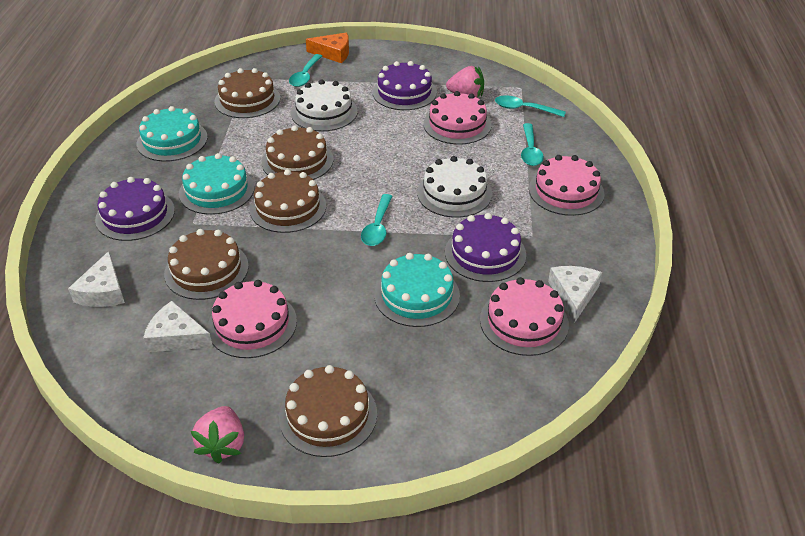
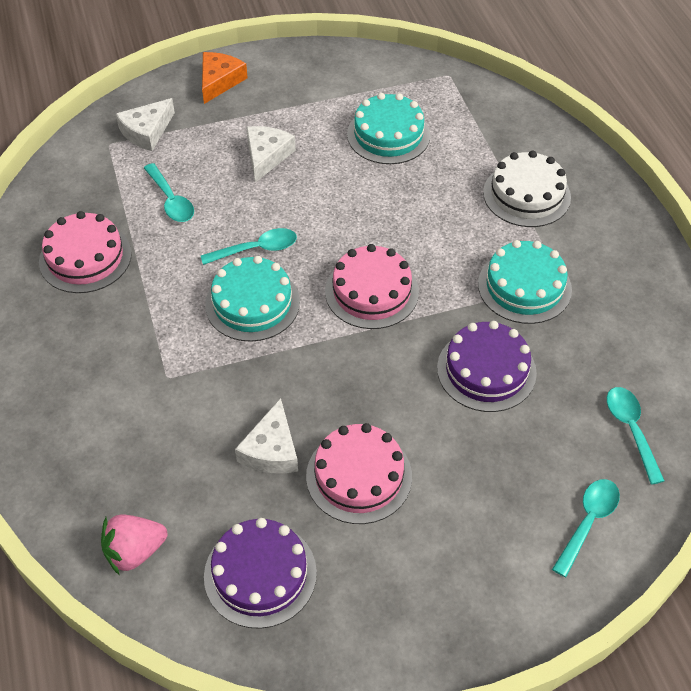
brown cake: 5 -> 0
pink cake: 4 -> 3
pink strawberry: 2 -> 1
purple cake: 3 -> 2
white cake: 2 -> 1

